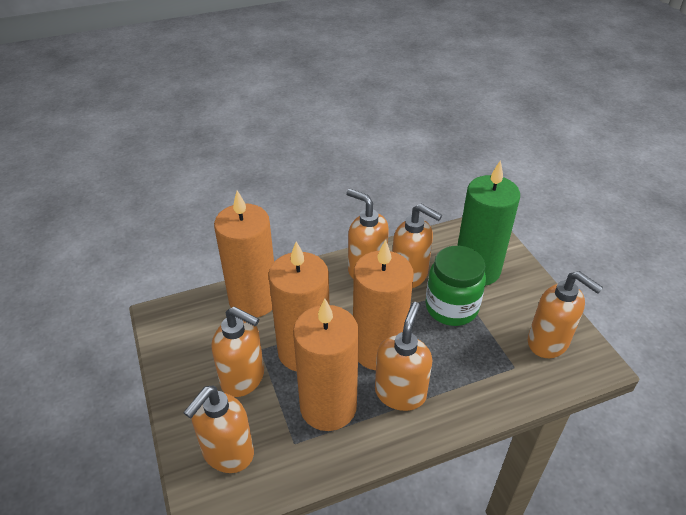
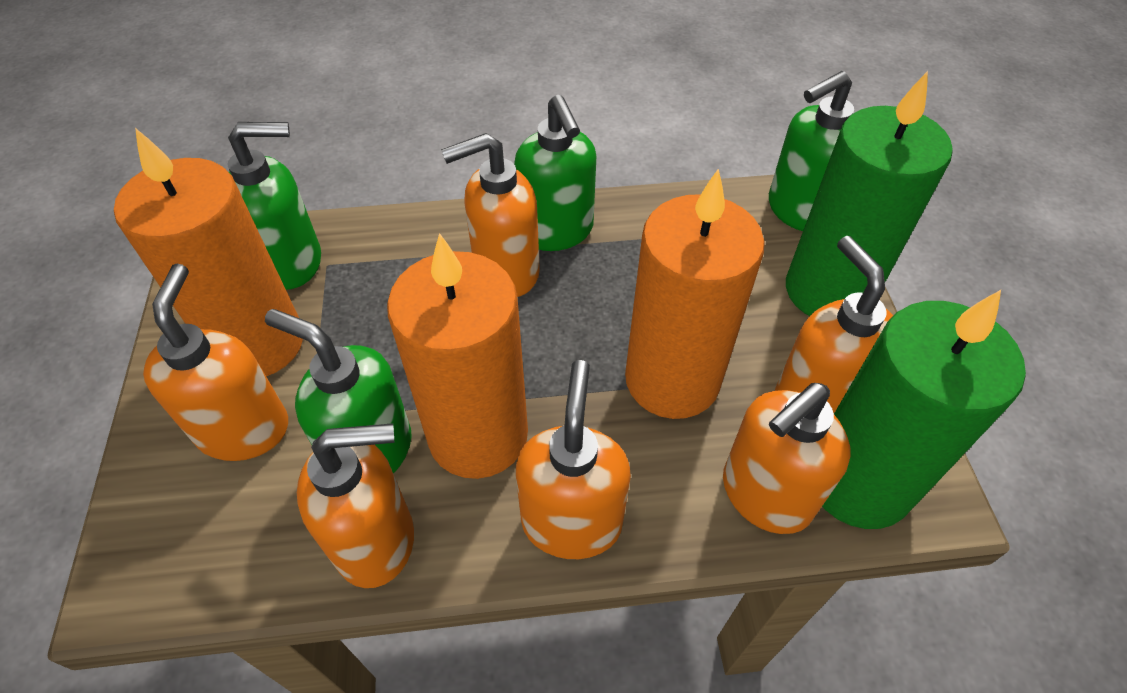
green candle: 1 -> 2
green jar: 1 -> 0
green soap dispenser: 0 -> 4
orange candle: 4 -> 3

